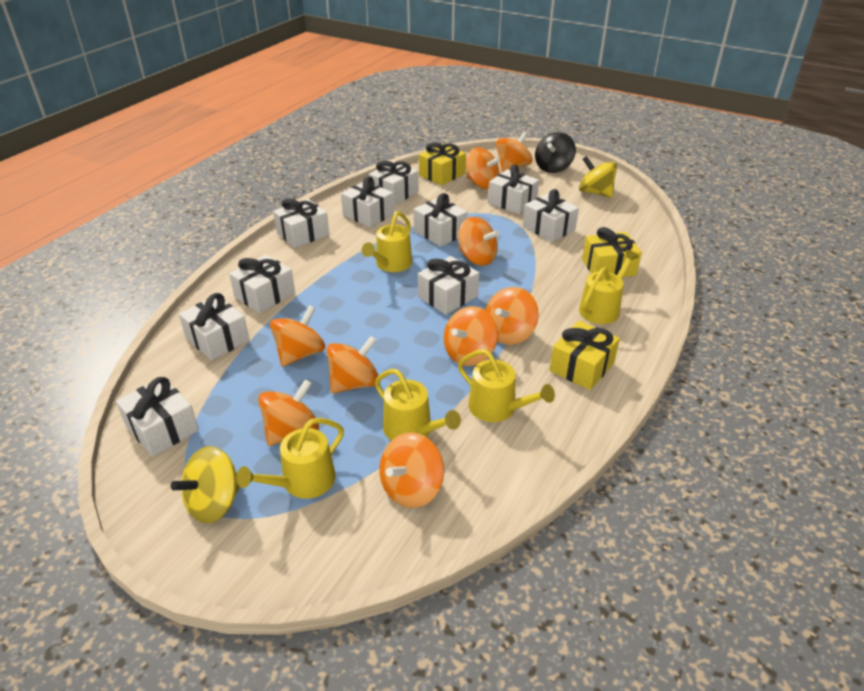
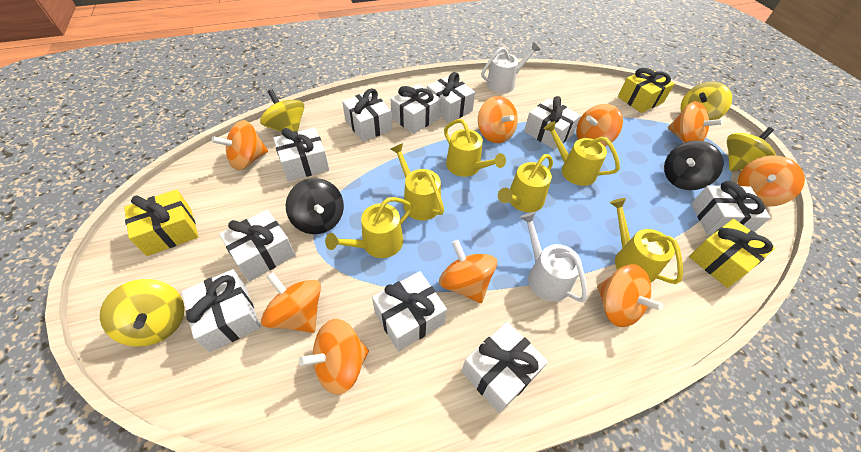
black spinning top: 1 -> 2
white watering can: 0 -> 2
yellow spinning top: 2 -> 4
yellow watering can: 5 -> 6

